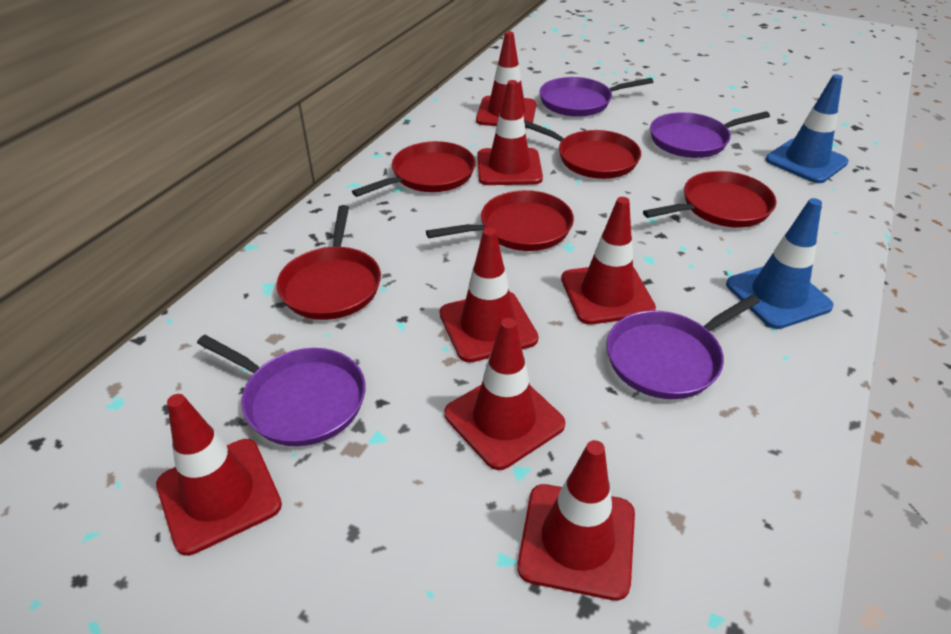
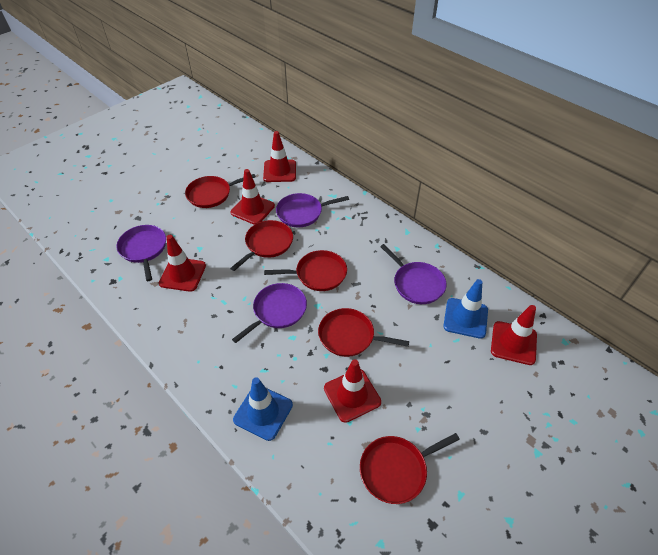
red traffic cone: 7 -> 5

